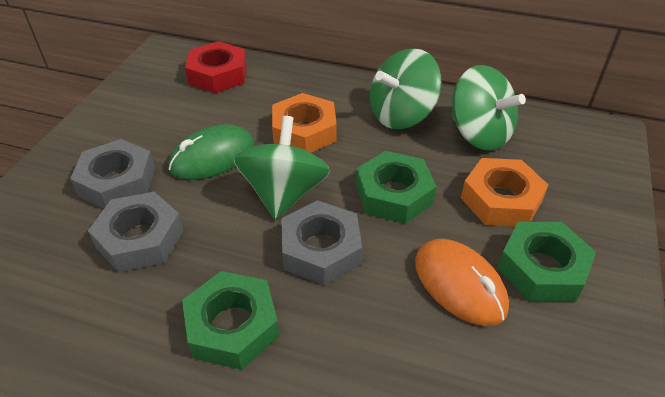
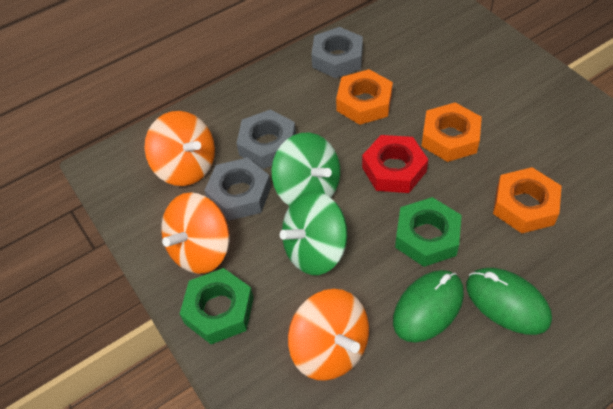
green mouse: 1 -> 2
green nut: 3 -> 2
green spinning top: 3 -> 2
orange mouse: 1 -> 0
orange nut: 2 -> 3
orange spinning top: 0 -> 3

